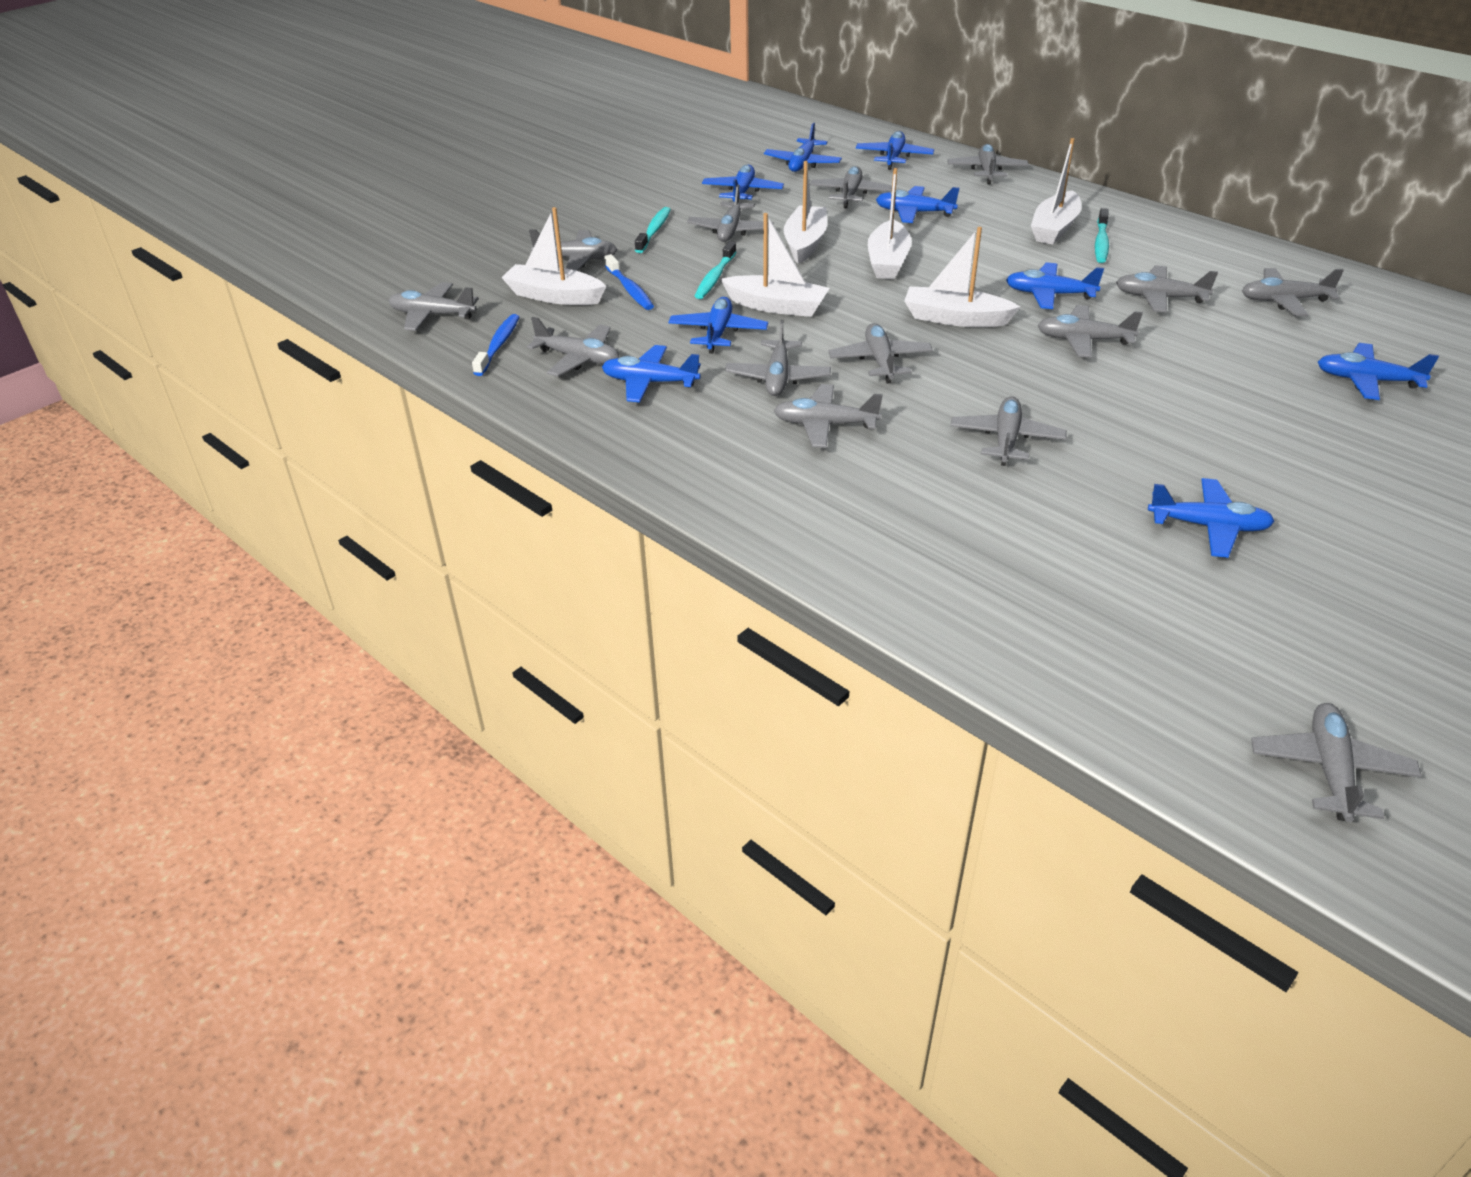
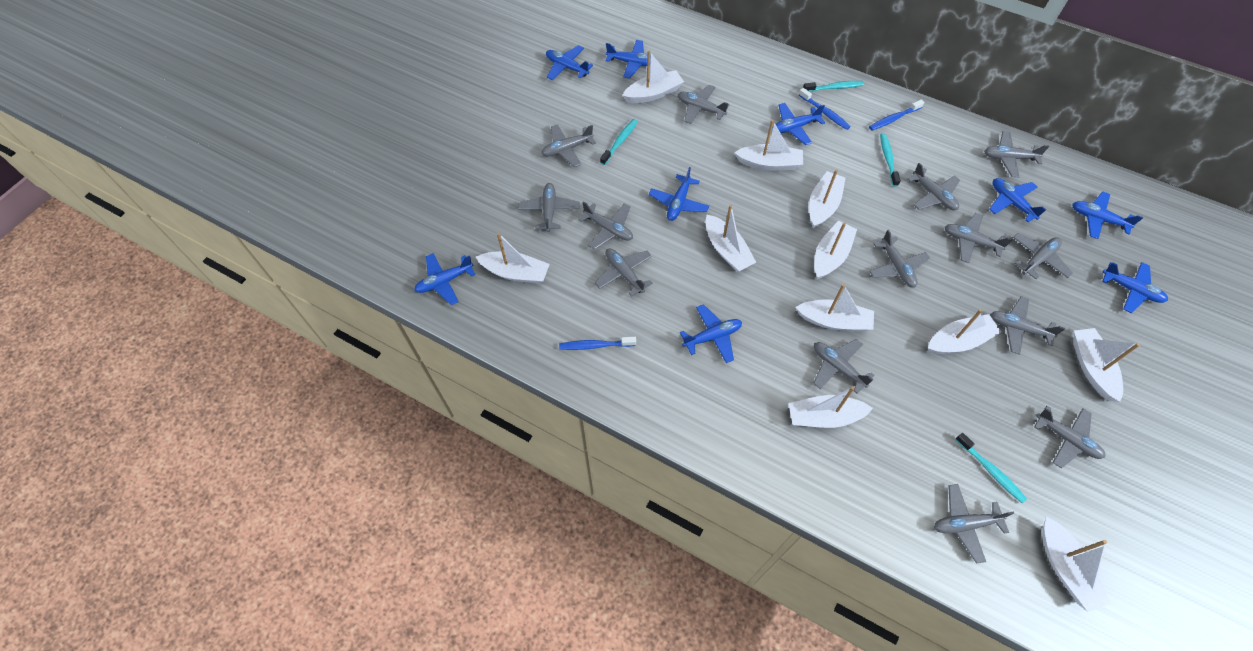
blue toothbrush: 2 -> 3
turquoise toothbrush: 3 -> 4
white boat: 6 -> 11

